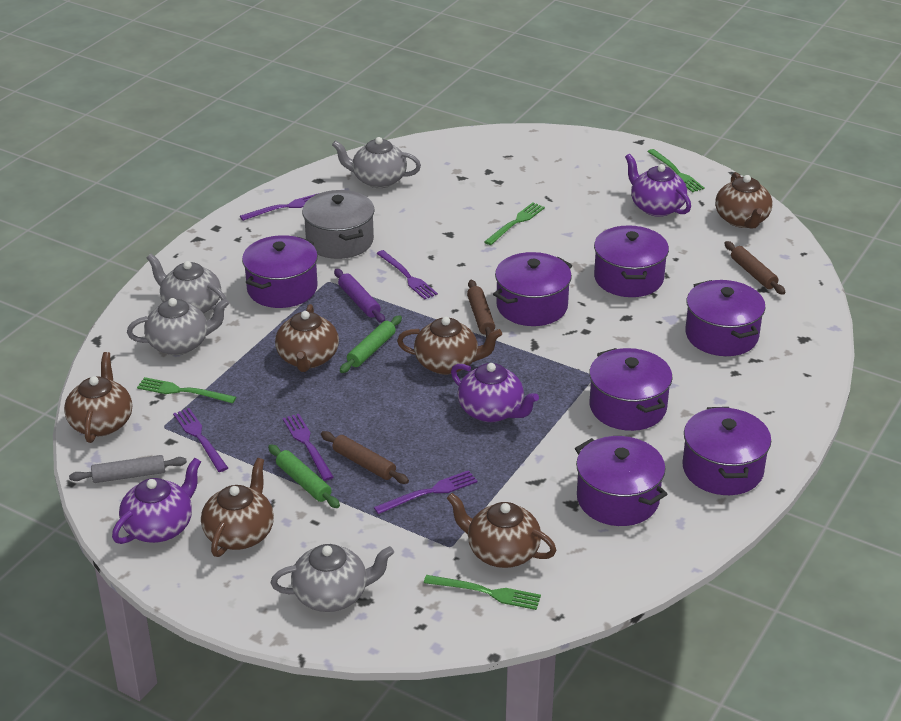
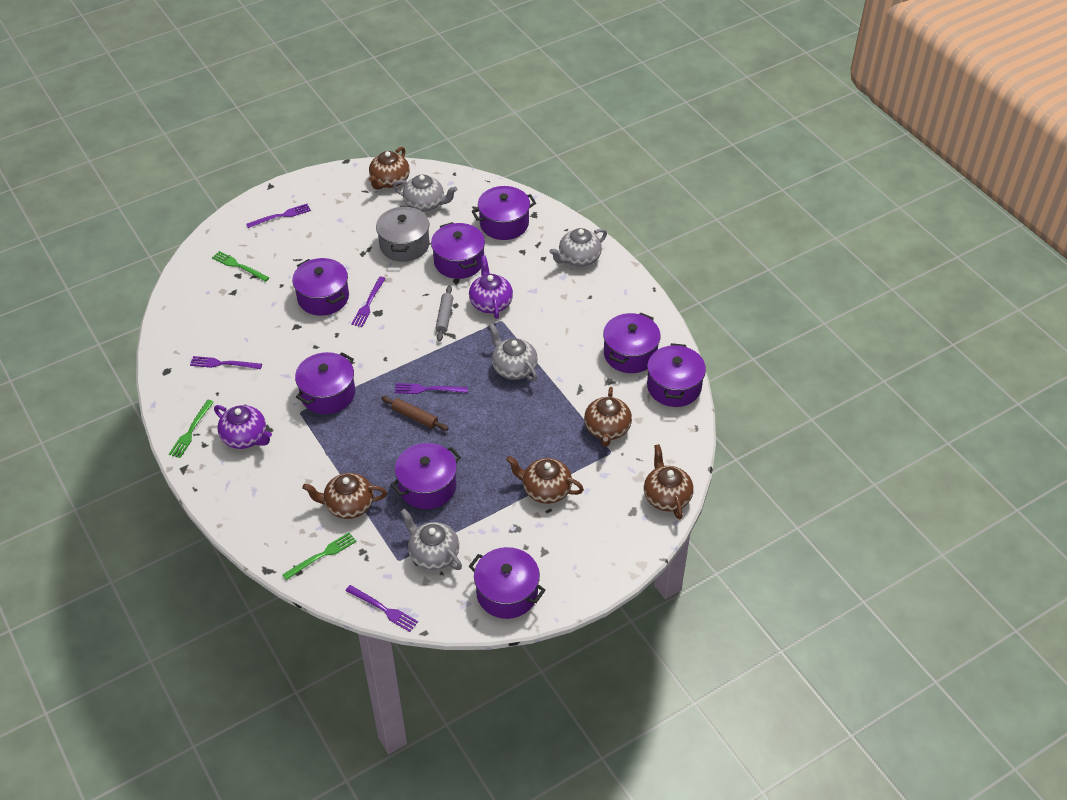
brown rolling pin: 3 -> 1
brown teapot: 6 -> 5
green fork: 4 -> 3
green rolling pin: 2 -> 0
purple pot: 7 -> 8
purple rolling pin: 1 -> 0
purple teapot: 3 -> 2

